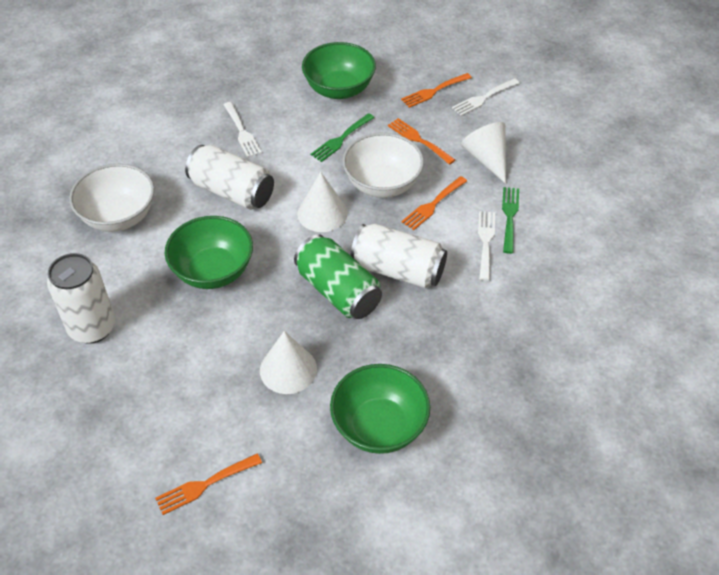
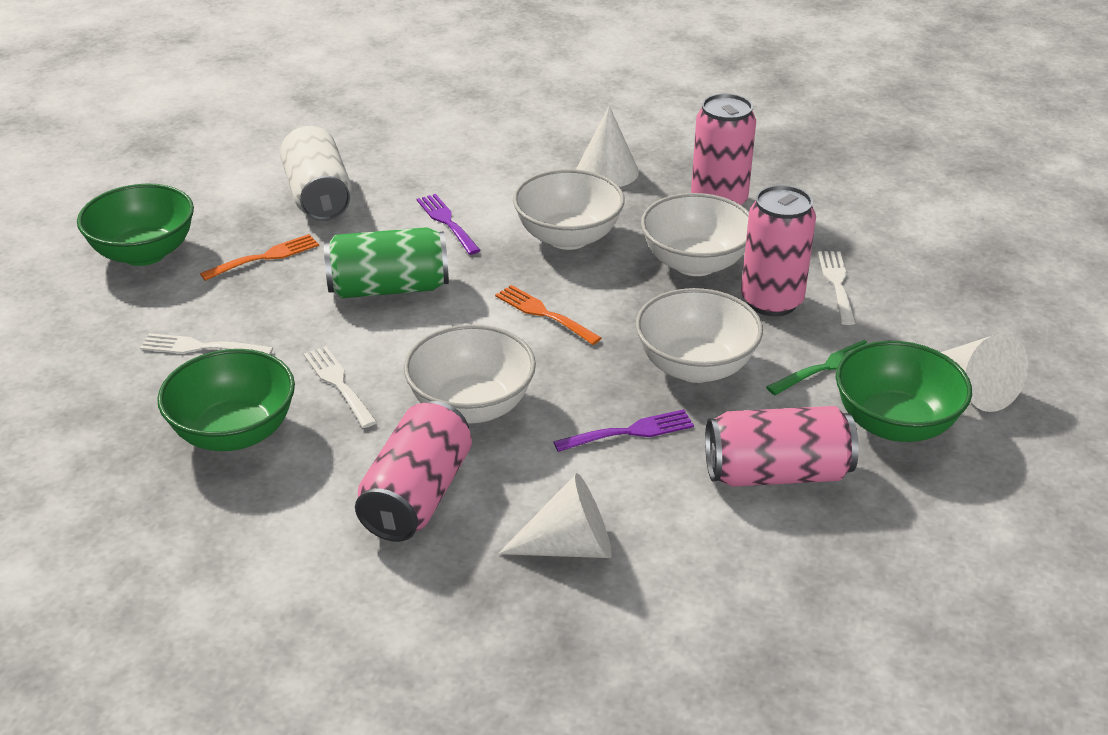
green fork: 2 -> 1
orange fork: 4 -> 2
pink can: 0 -> 4
purple fork: 0 -> 2
white bowl: 2 -> 4
white can: 3 -> 1

